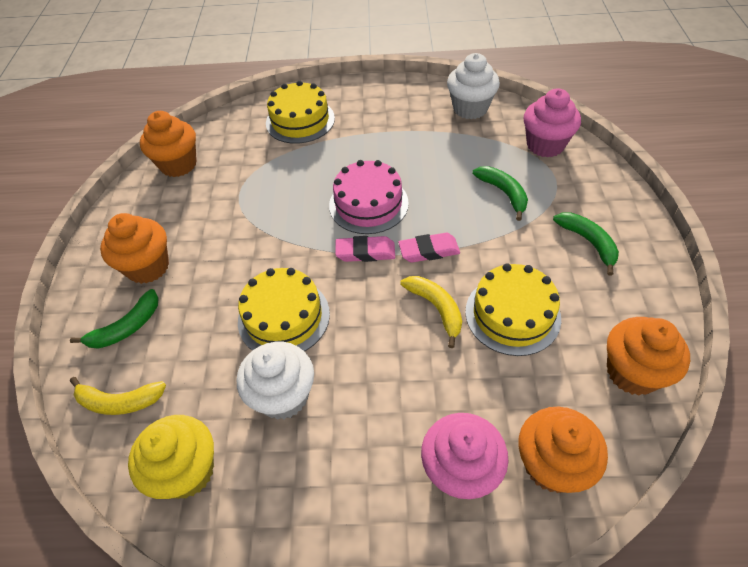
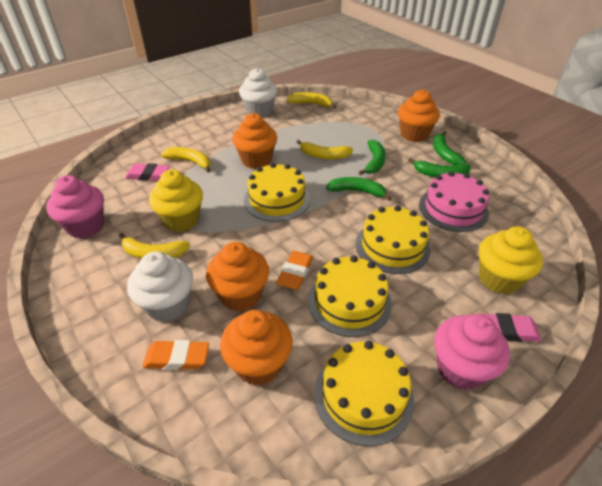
green banana: 3 -> 4
orange eraser: 0 -> 2
yellow banana: 2 -> 4
yellow cake: 3 -> 4
yellow cupcake: 1 -> 2

